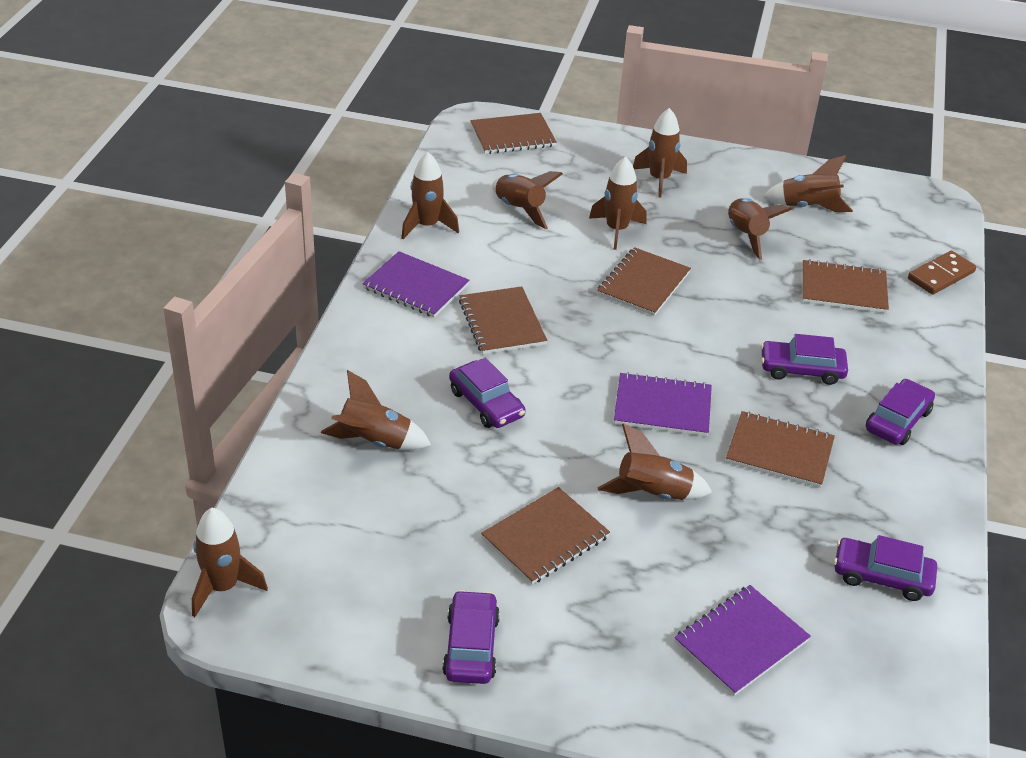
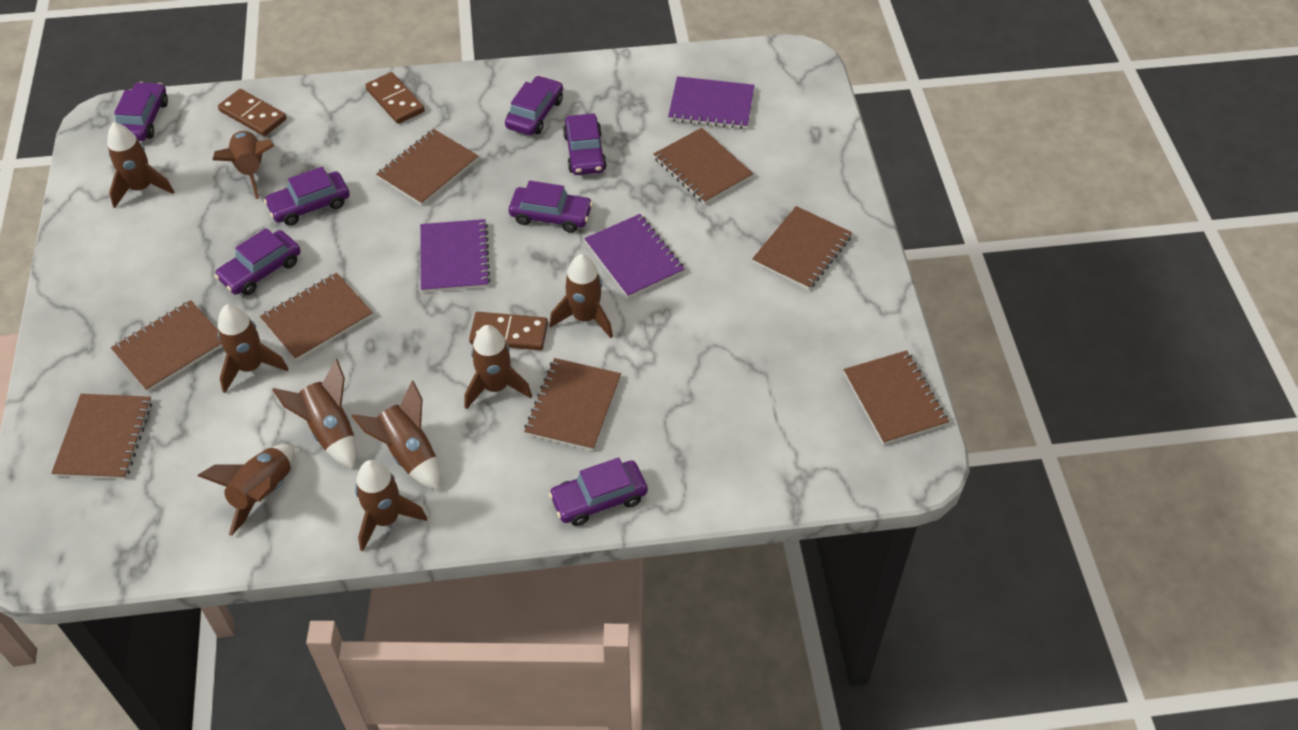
brown domino: 1 -> 3
brown notebook: 6 -> 8
purple car: 5 -> 7

